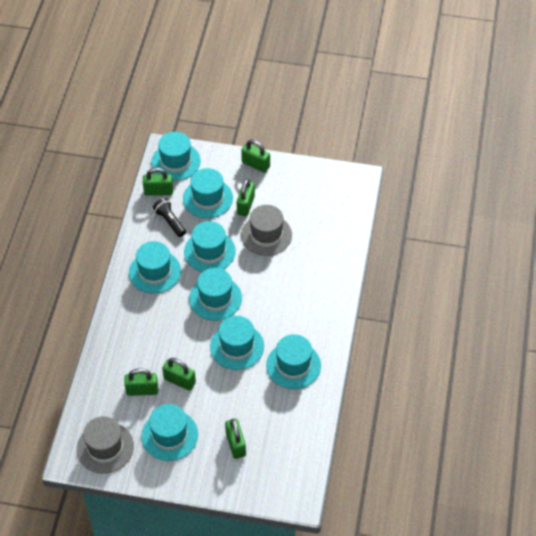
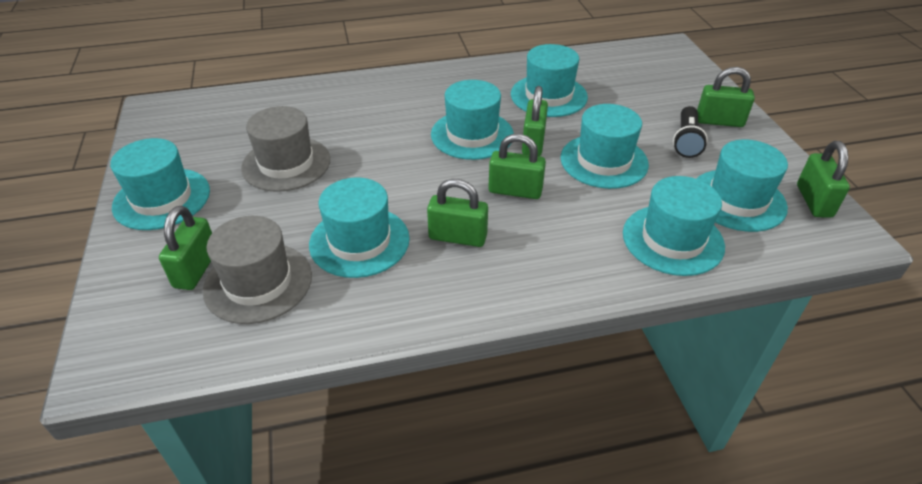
turquoise hat: 8 -> 7

